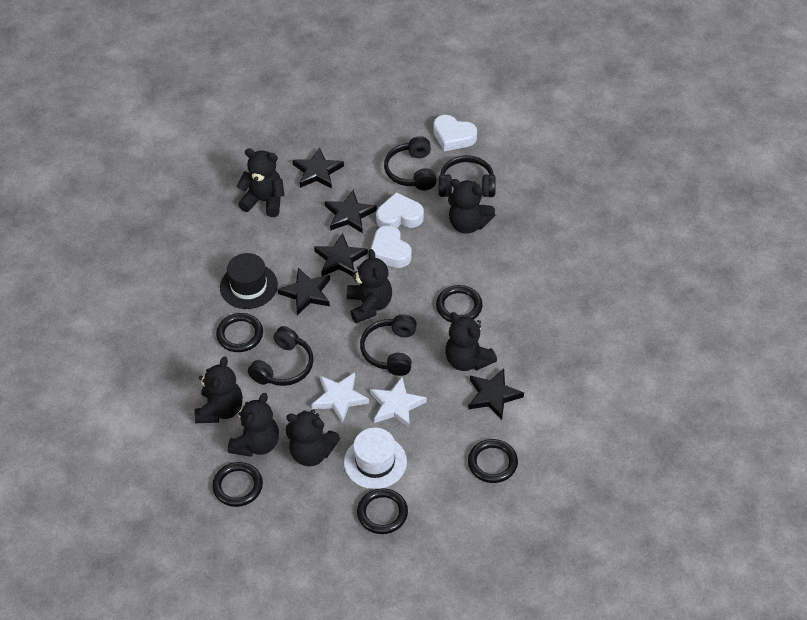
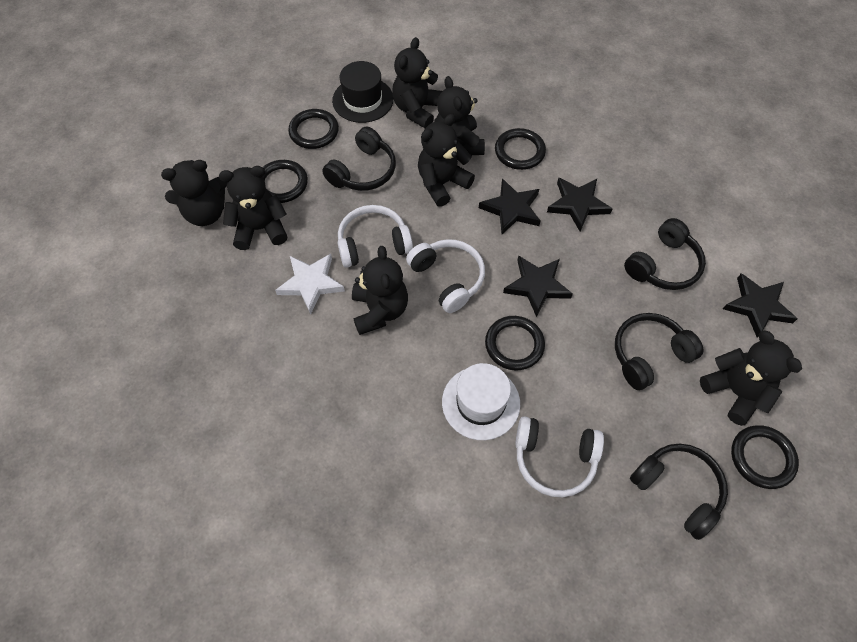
black star: 5 -> 4
white headphones: 0 -> 3
white heart: 3 -> 0
white star: 2 -> 1

